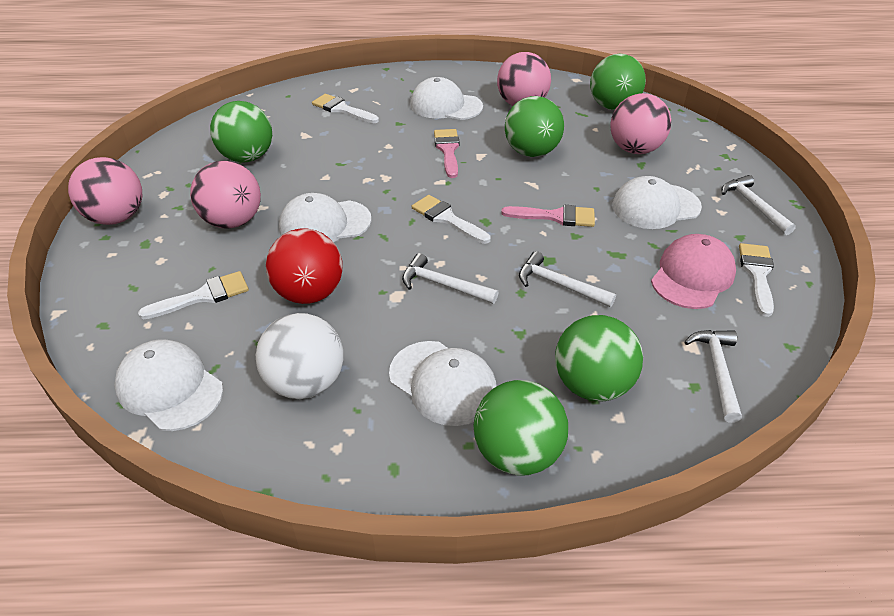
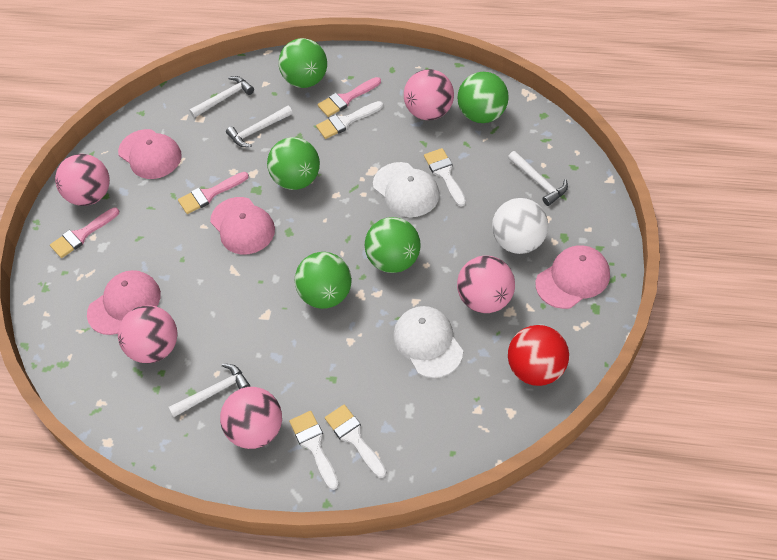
pink ball: 4 -> 5
pink brush: 2 -> 3
pink cap: 1 -> 4
white cap: 5 -> 2

